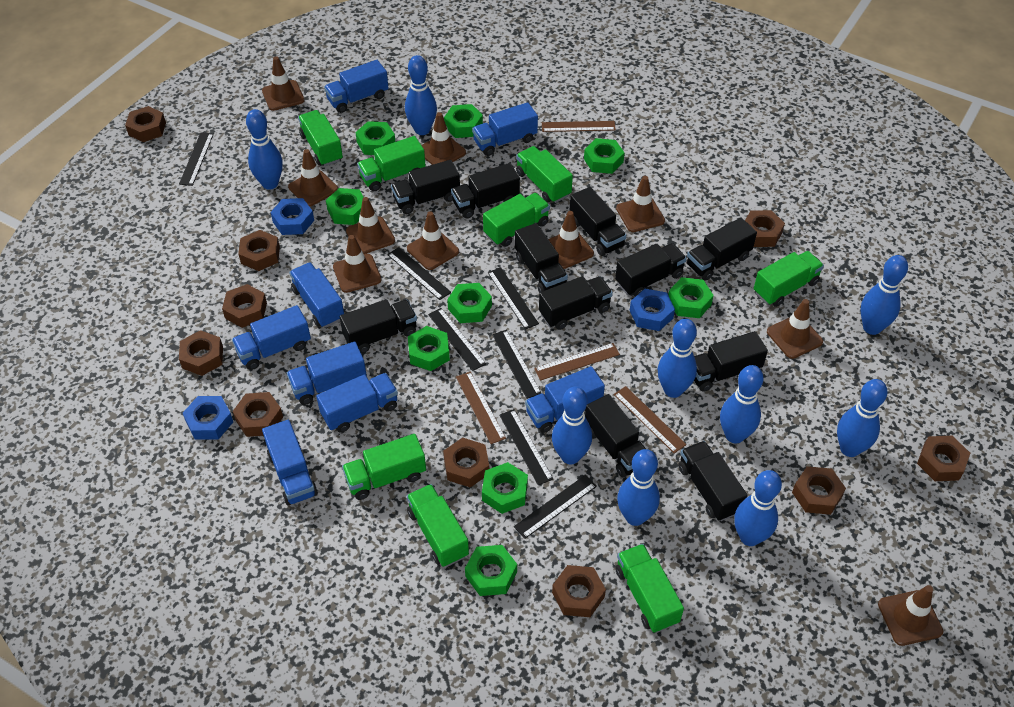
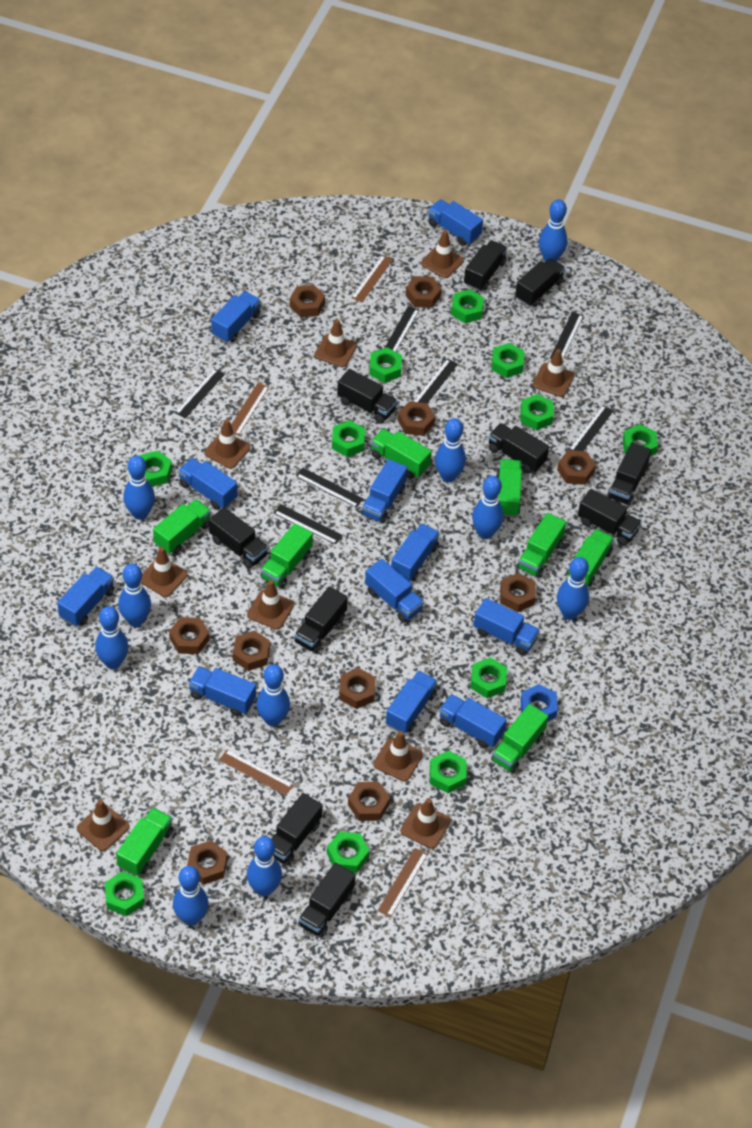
black truck: 11 -> 10
blue bowling pin: 9 -> 10
blue nut: 3 -> 1
blue truck: 8 -> 11
brown traffic cone: 10 -> 9
green nut: 9 -> 11

